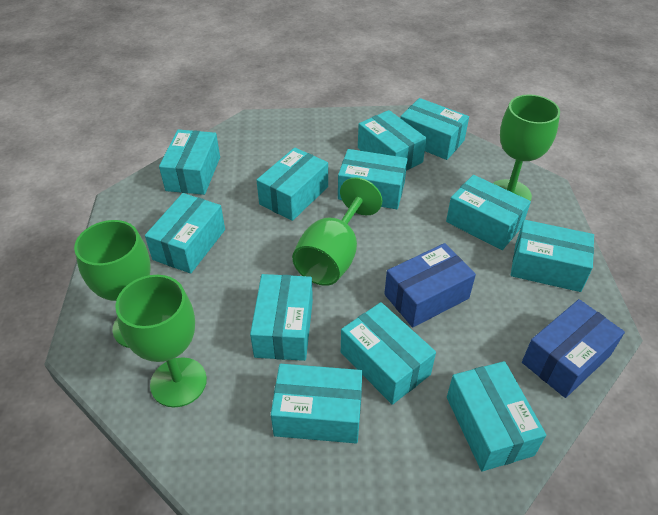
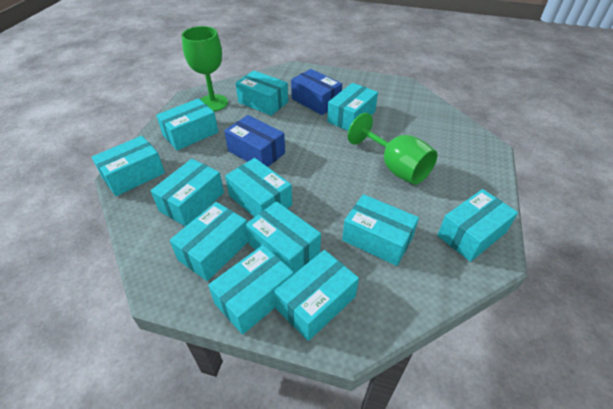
green goblet: 4 -> 2

